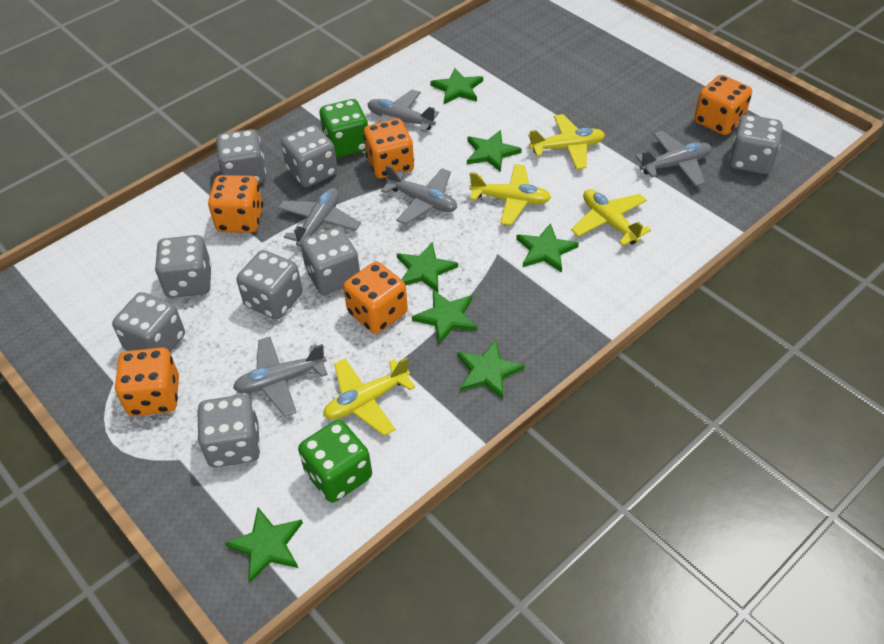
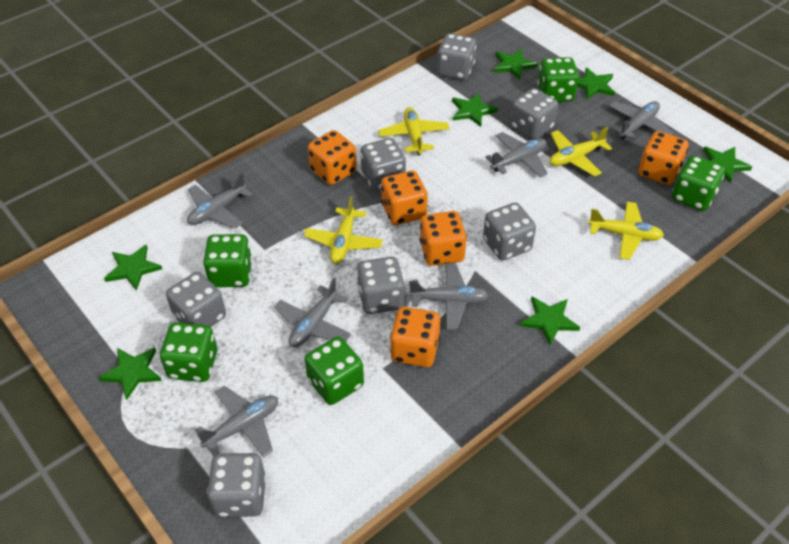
green dice: 2 -> 5
grey dice: 8 -> 7
grey plane: 5 -> 6

